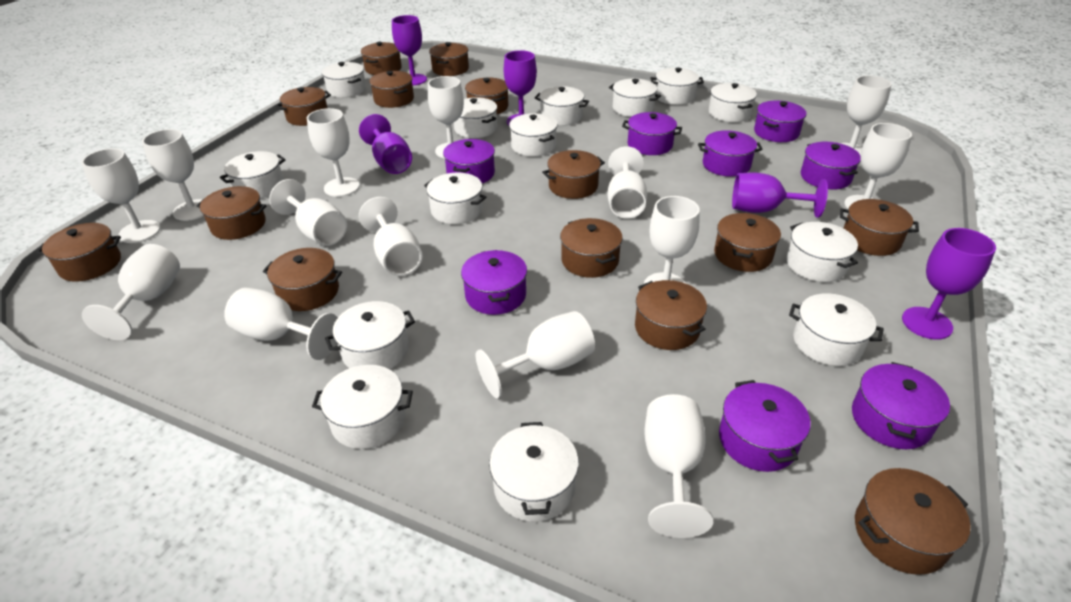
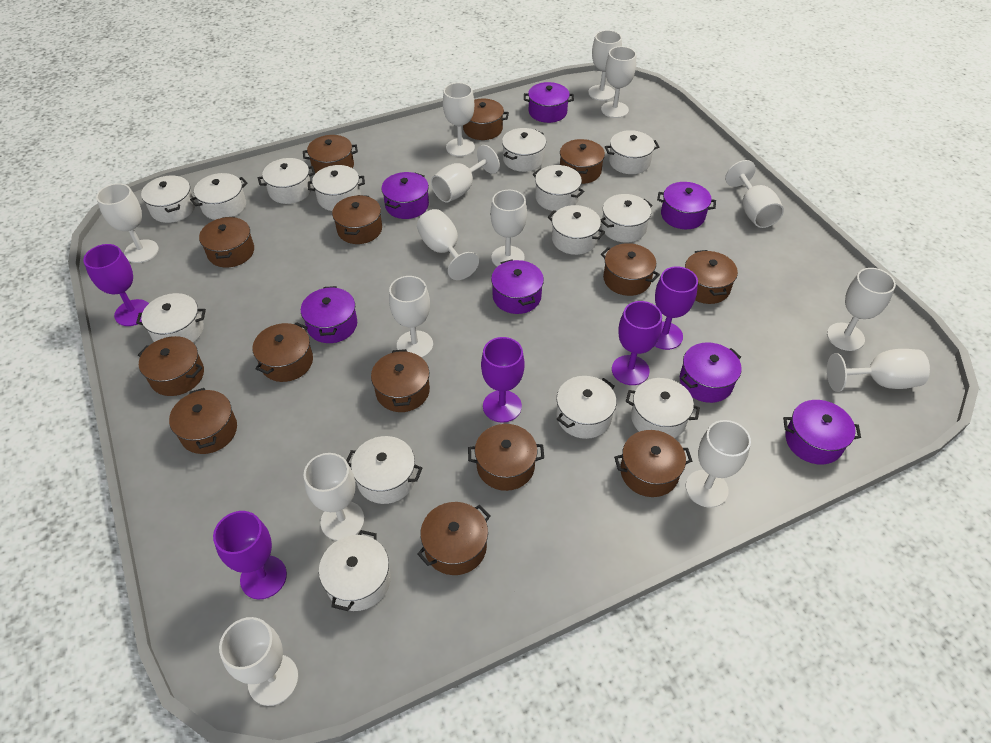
purple pot: 8 -> 7

